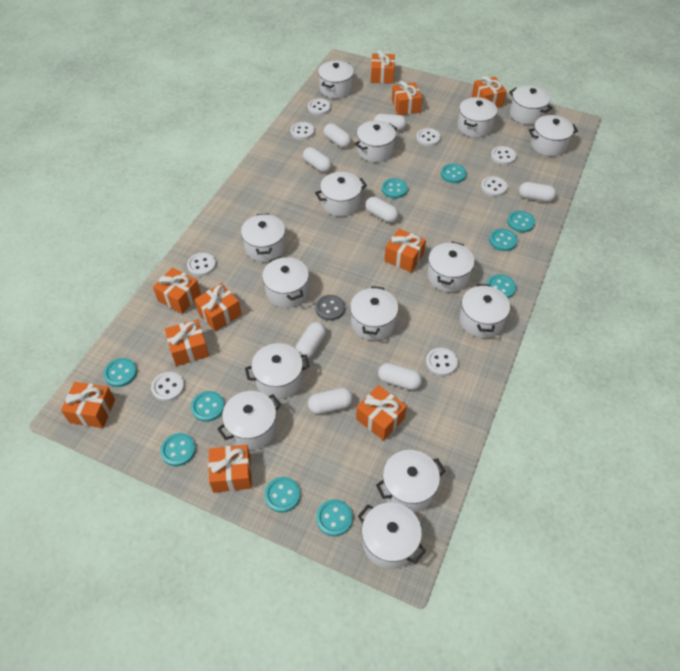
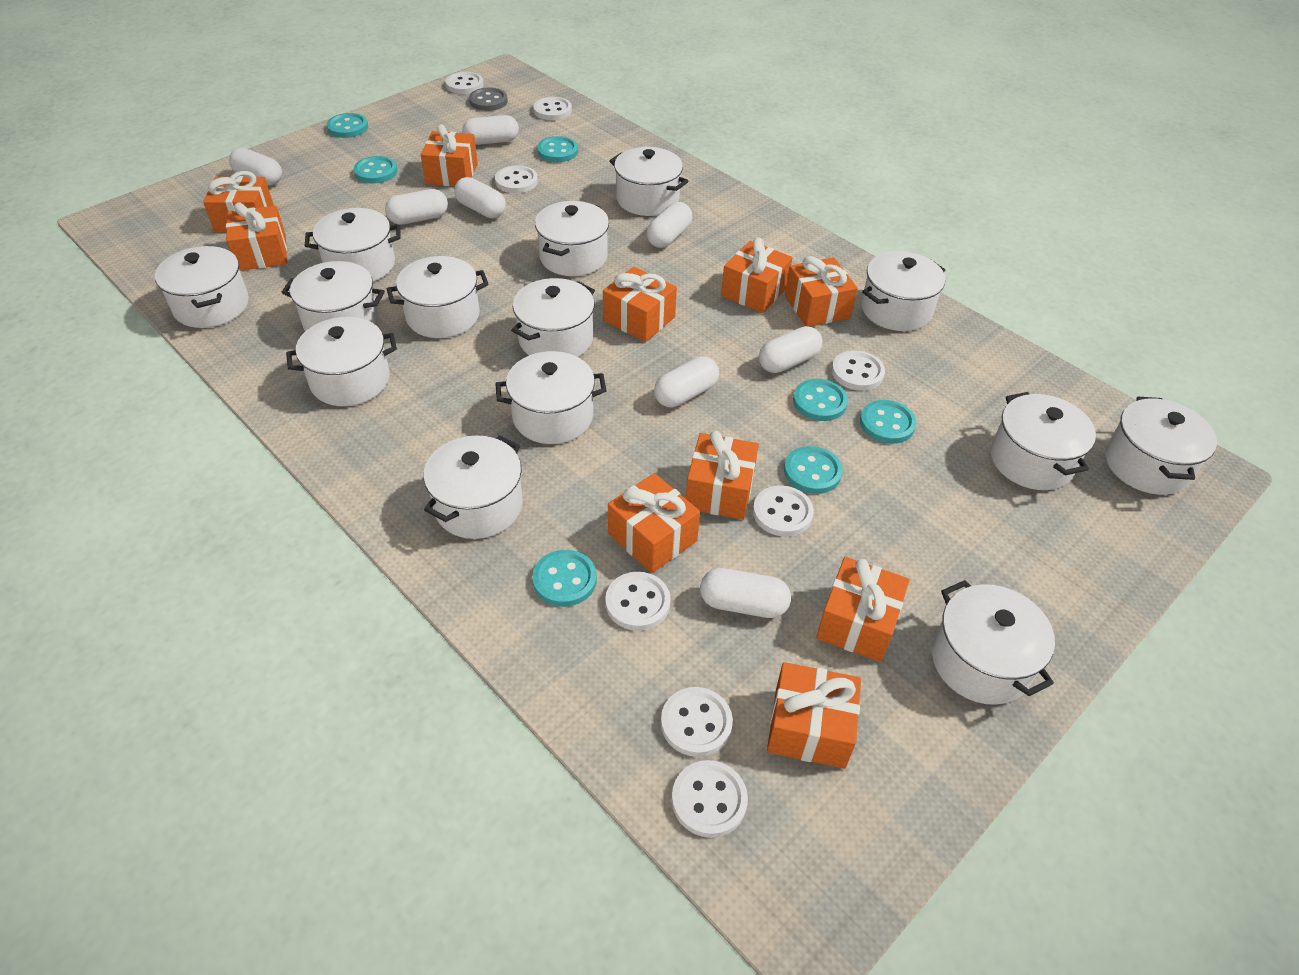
turquoise button: 10 -> 7
white pot: 15 -> 14

